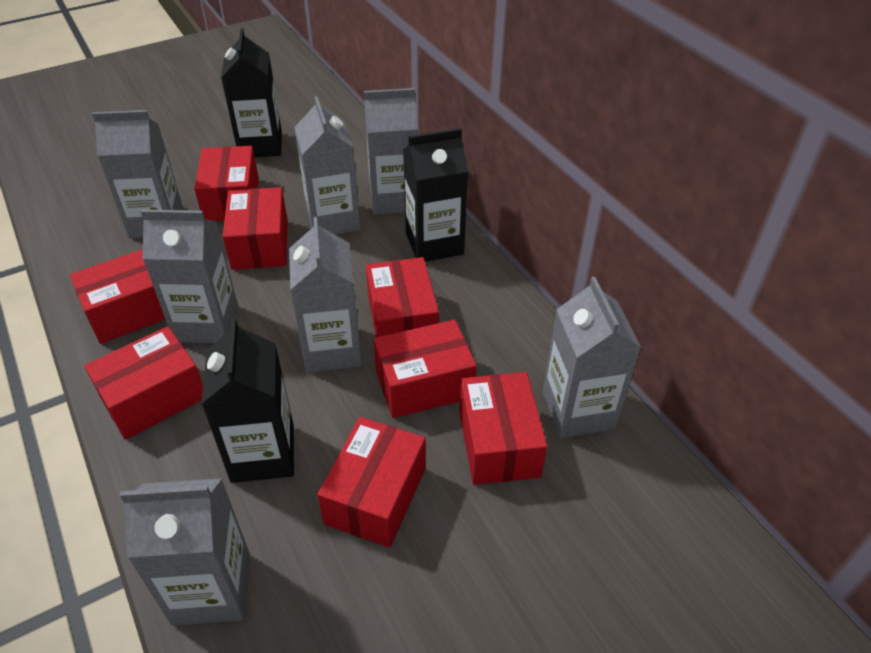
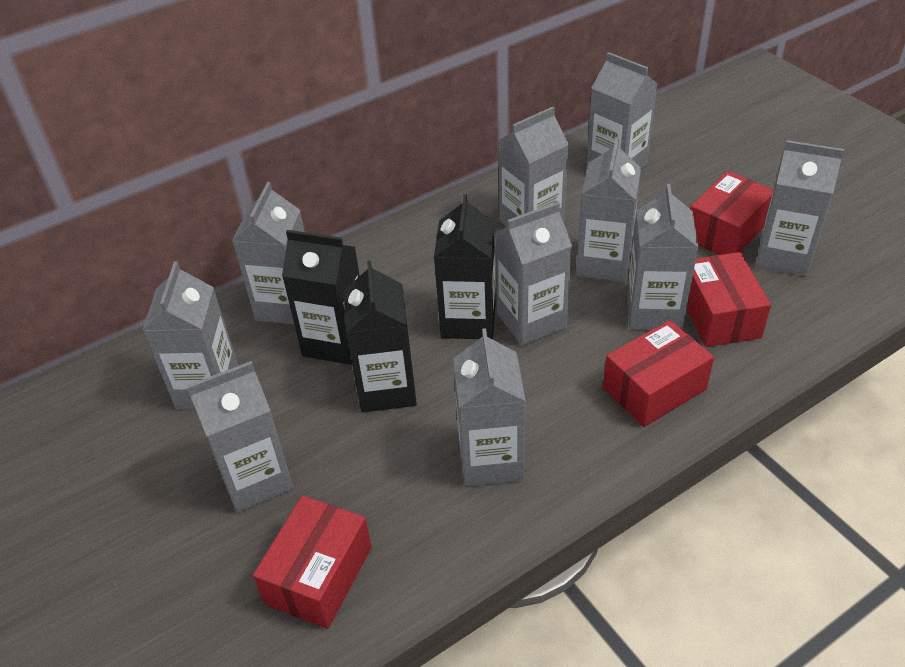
grey carton: 7 -> 10
red box: 8 -> 4

